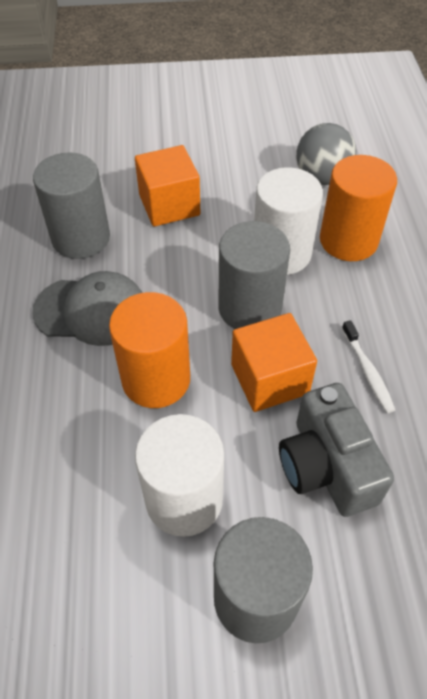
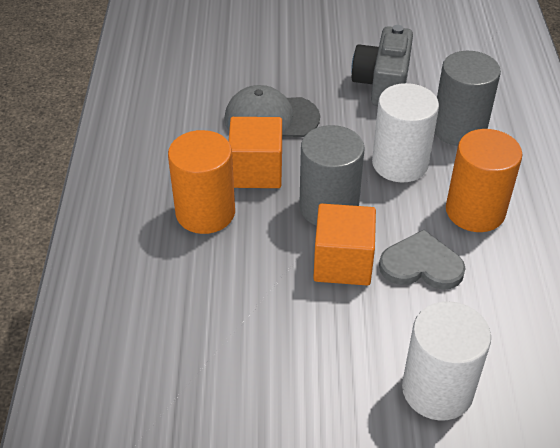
grey ball: 1 -> 0
grey cylinder: 3 -> 2
grey heart: 0 -> 1
white toothbrush: 1 -> 0

